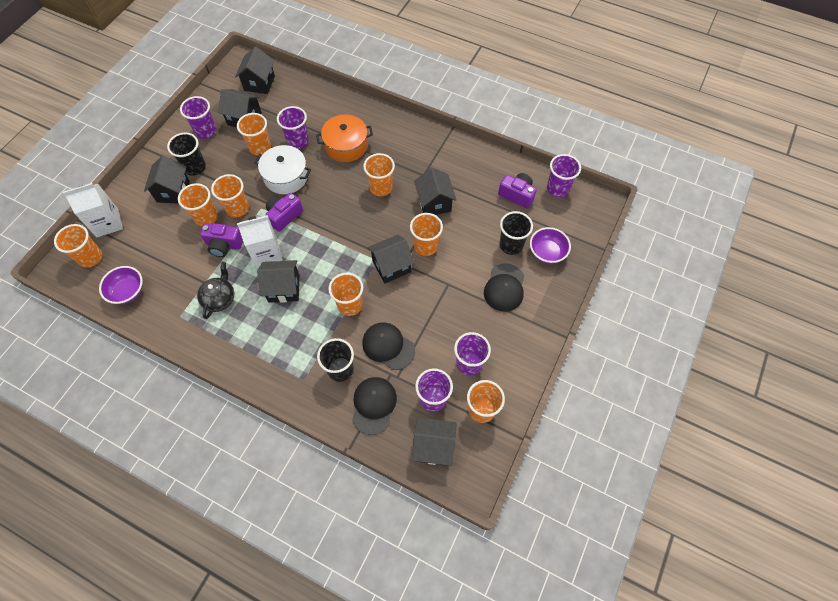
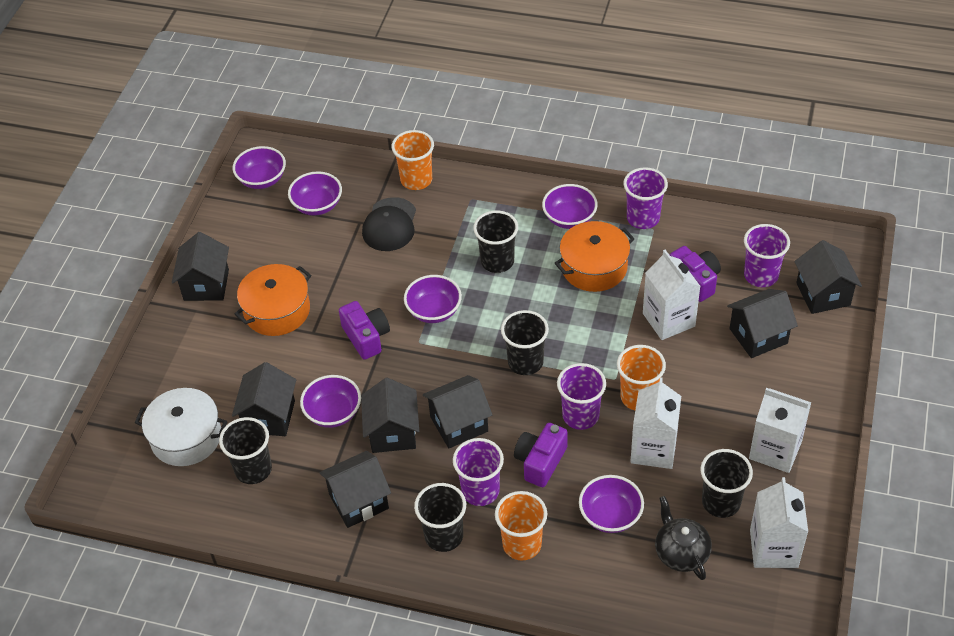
black cap: 3 -> 1
black cup: 3 -> 5
orange cup: 8 -> 3
orange pot: 1 -> 2
purple bowl: 2 -> 6
purple cup: 5 -> 4
white carton: 2 -> 4

